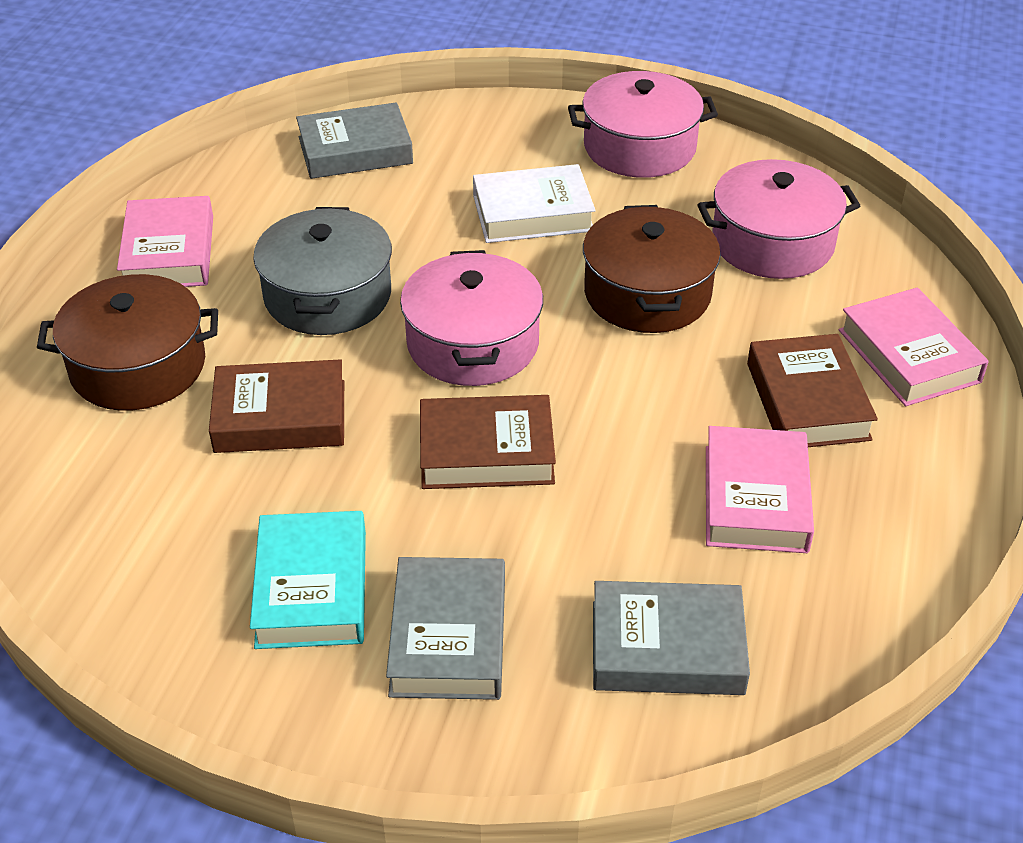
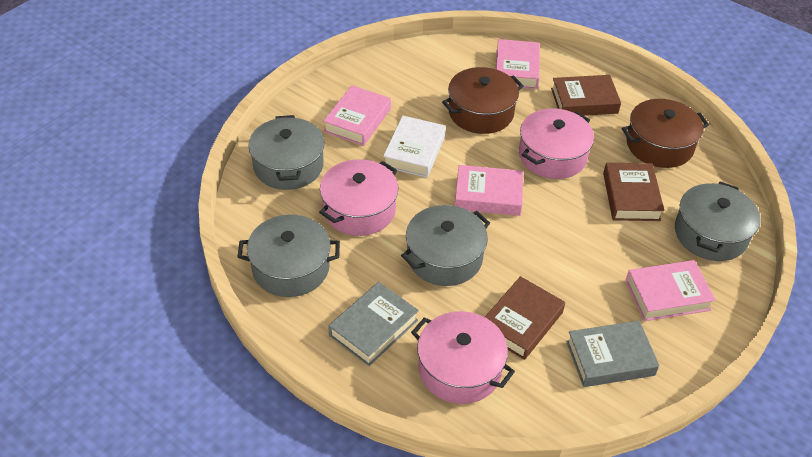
grey book: 3 -> 2
grey pot: 1 -> 4
pink book: 3 -> 4
turquoise book: 1 -> 0

